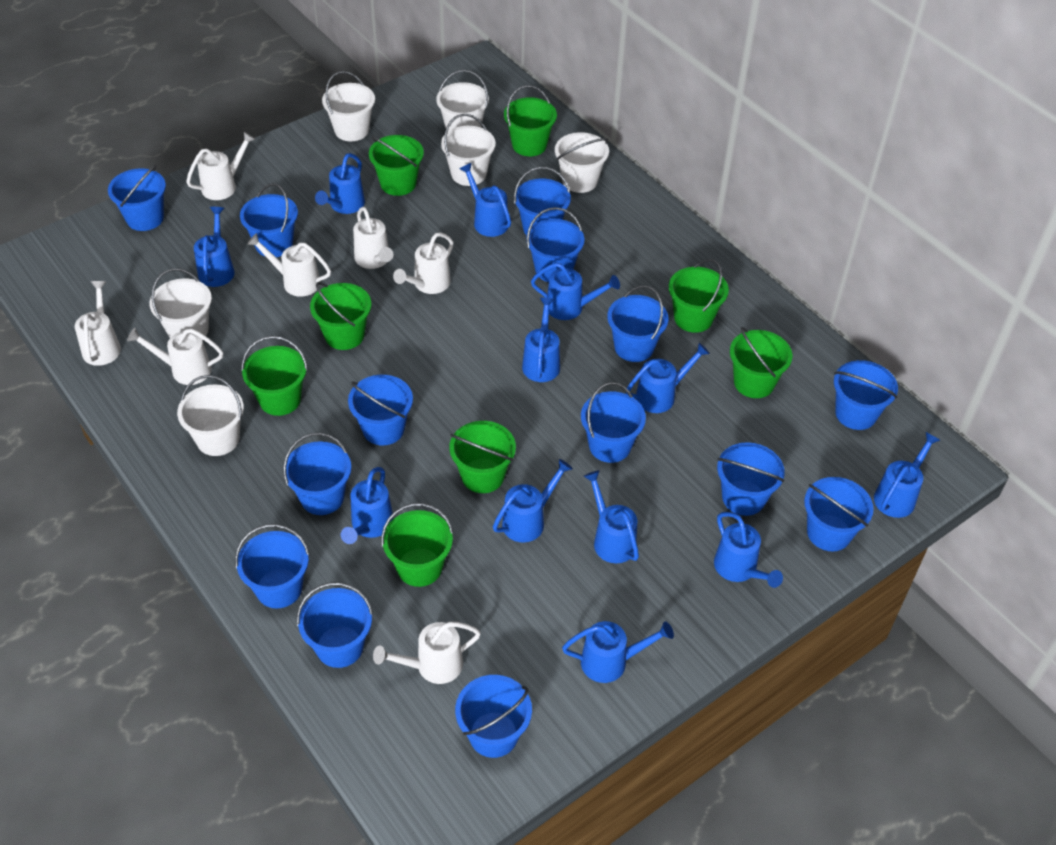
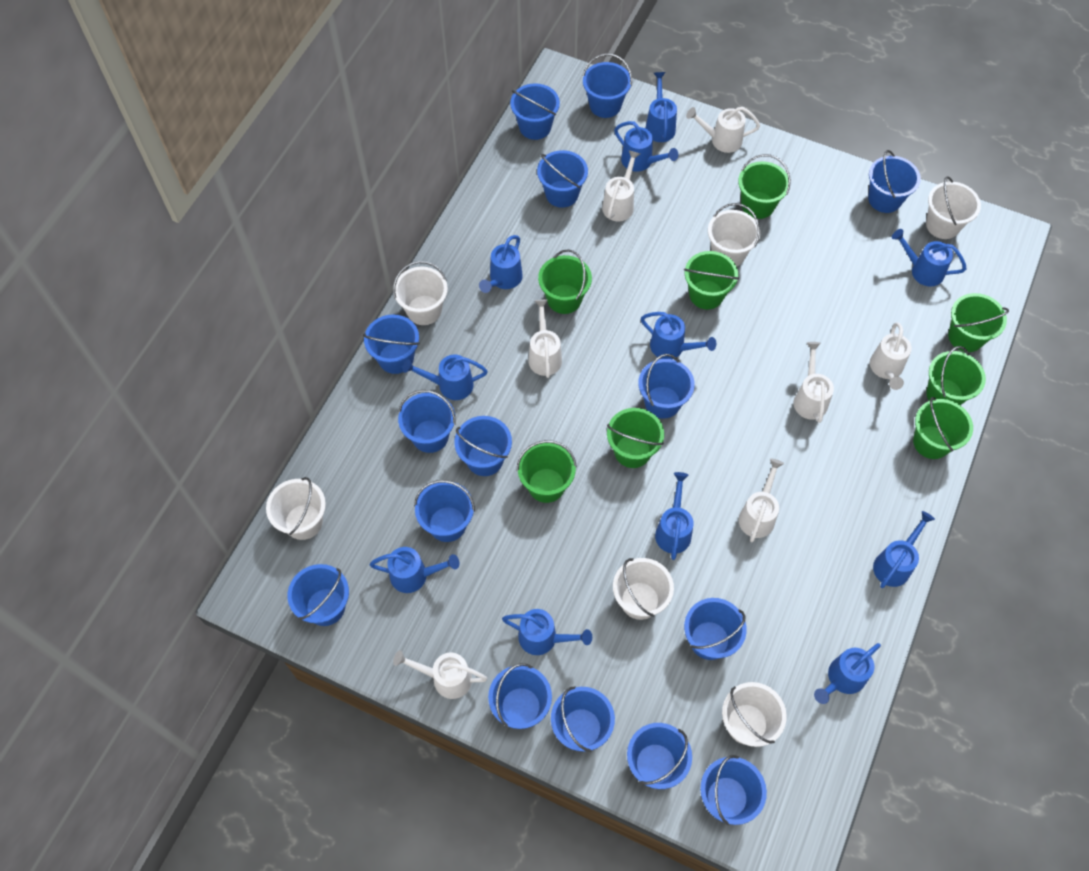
blue bucket: 14 -> 15
blue watering can: 12 -> 11

